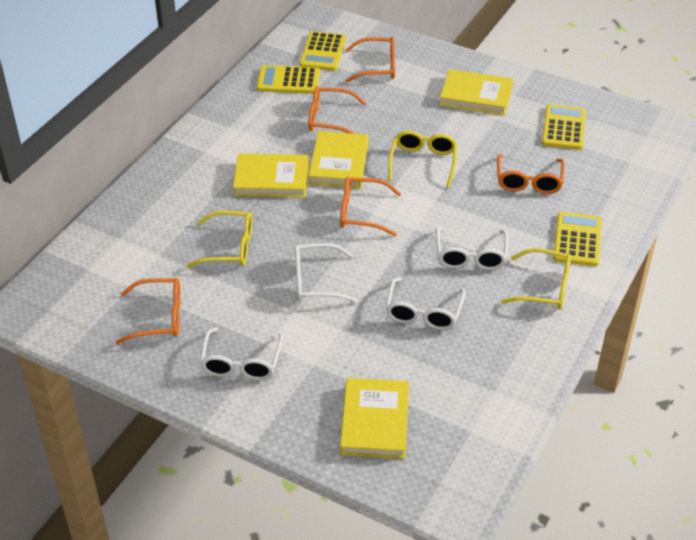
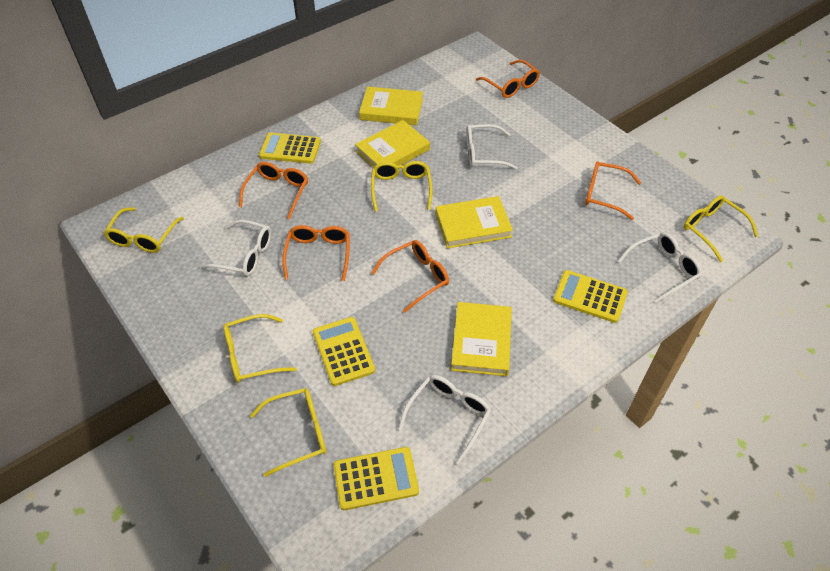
yellow glasses: 3 -> 5

